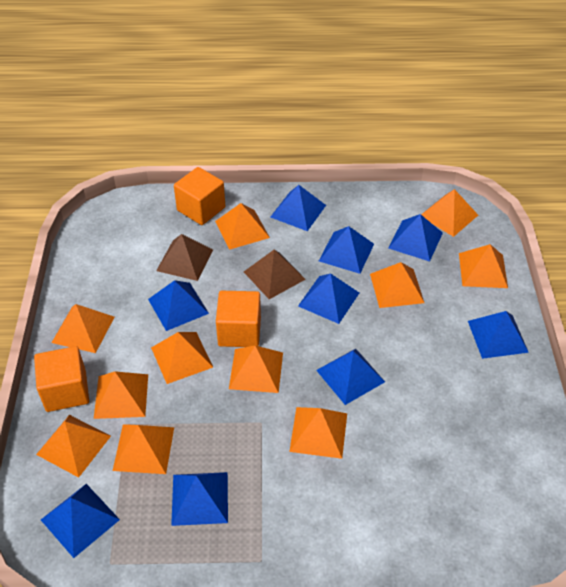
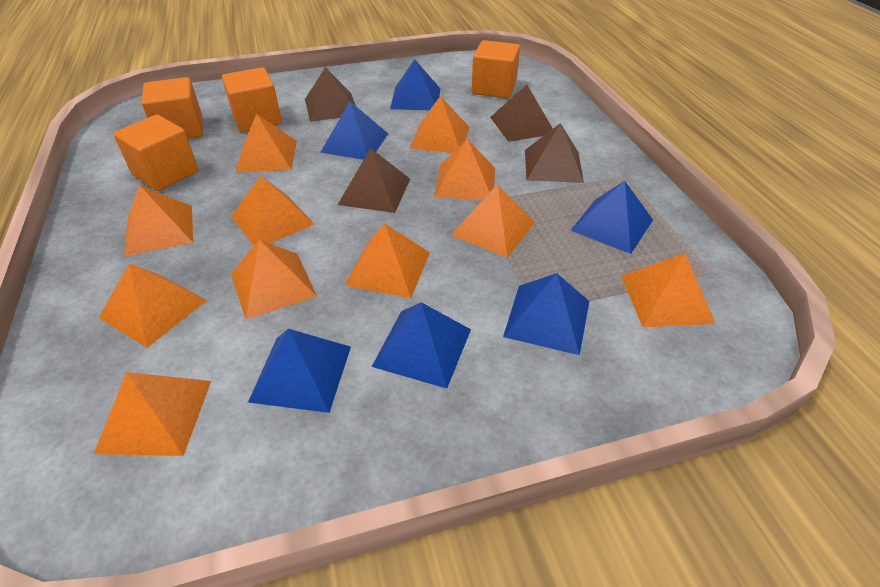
blue pyramid: 9 -> 6
brown pyramid: 2 -> 4
orange cube: 3 -> 4

